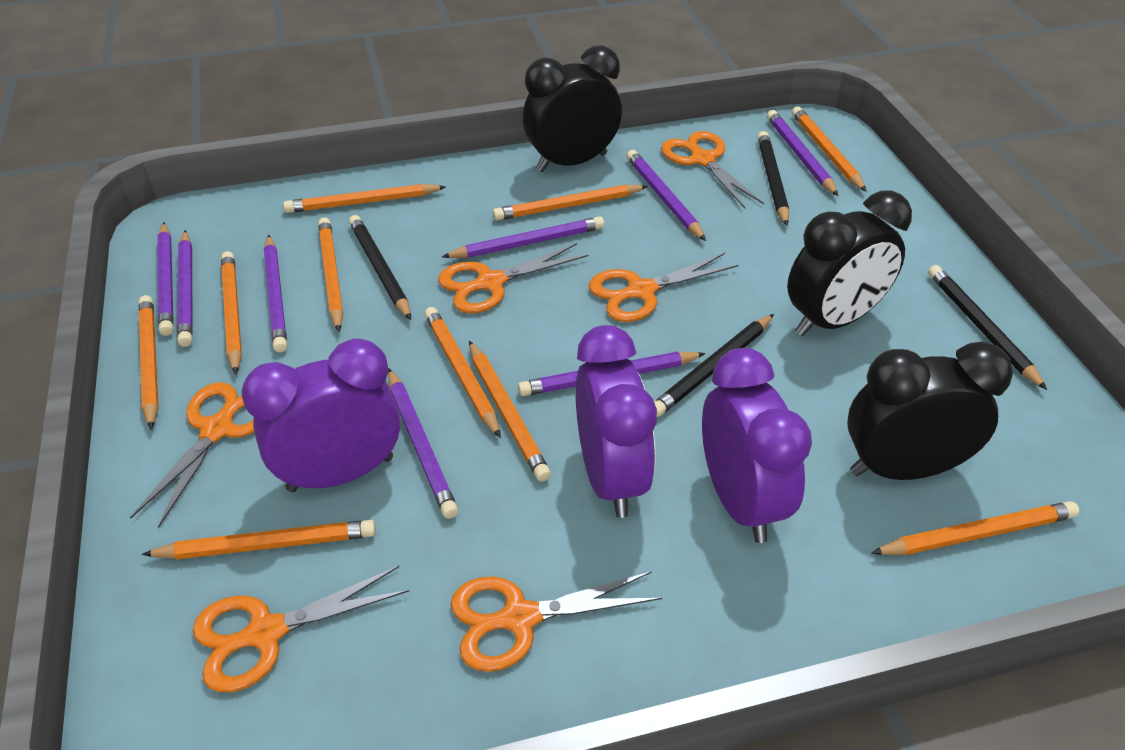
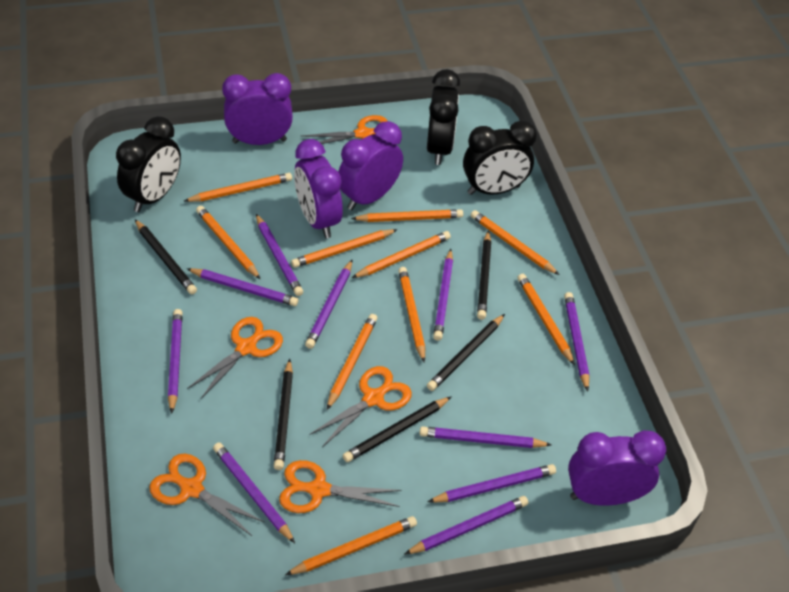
black pencil: 4 -> 5
orange scissors: 6 -> 5
purple clock: 3 -> 4
purple pencil: 8 -> 10

